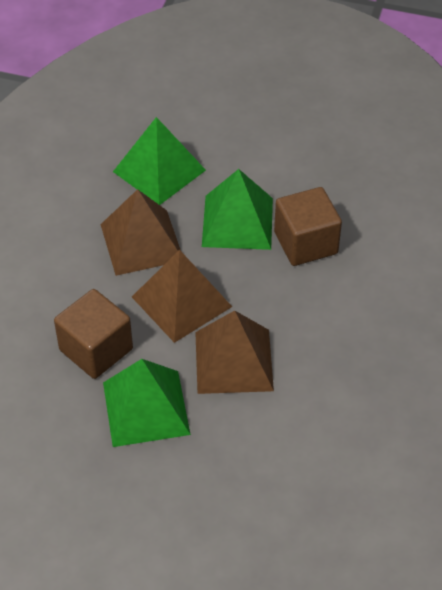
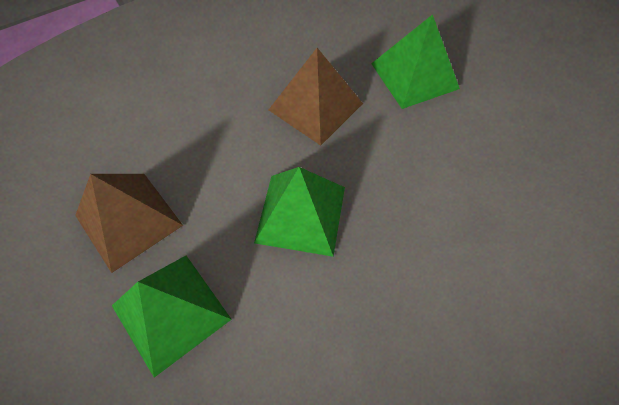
brown cube: 2 -> 0
brown pyramid: 3 -> 2

